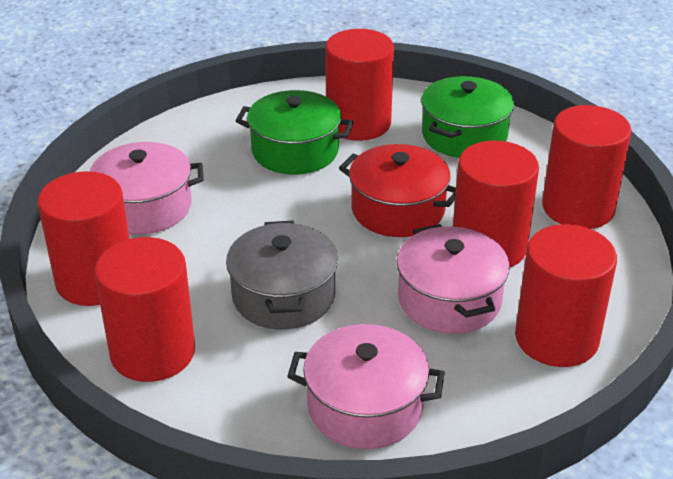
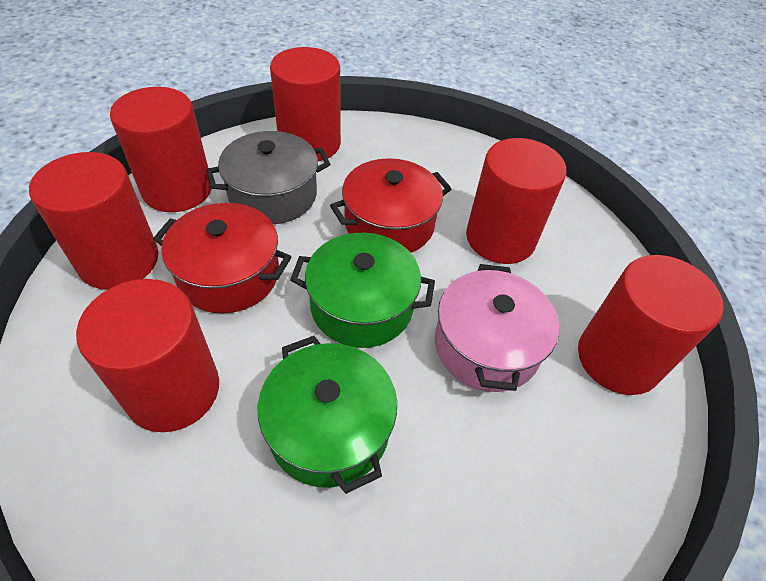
pink pot: 3 -> 1
red pot: 1 -> 2

